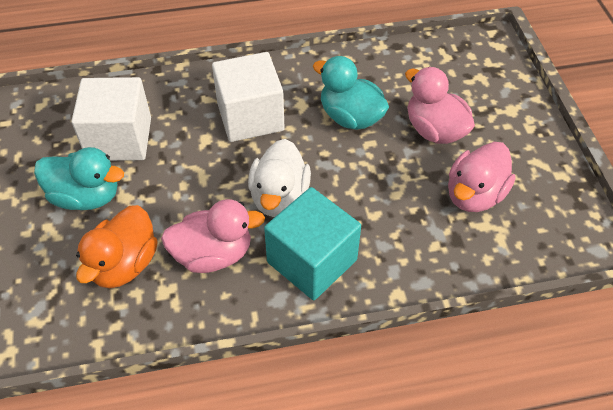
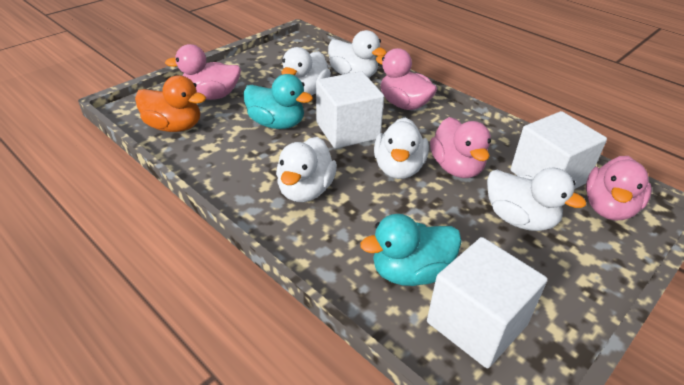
pink duck: 3 -> 4
turquoise cube: 1 -> 0
white cube: 2 -> 3
white duck: 1 -> 5

